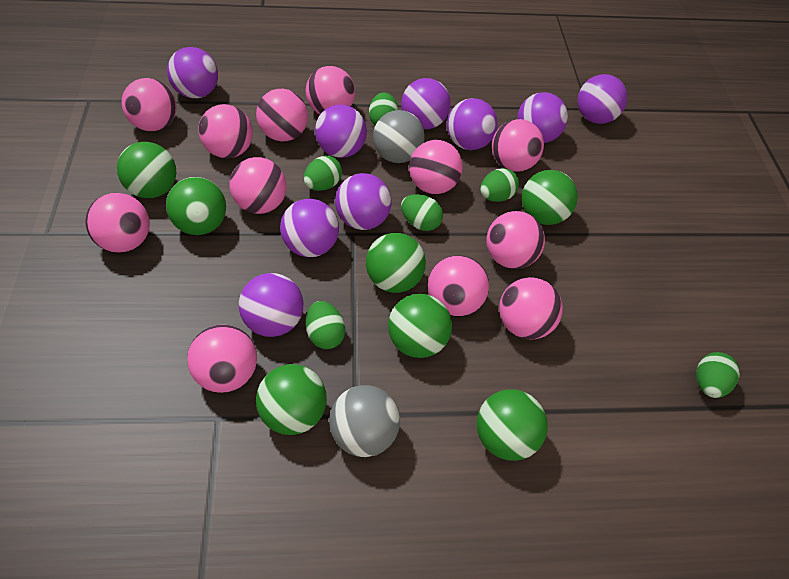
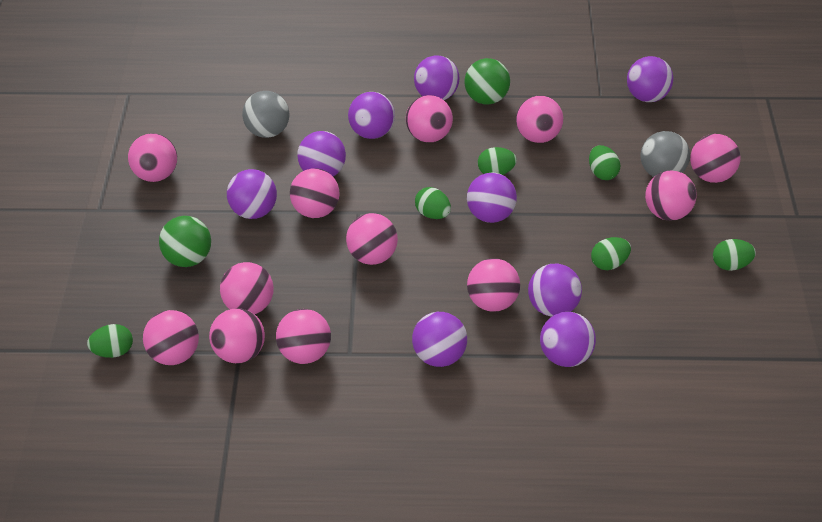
green ball: 7 -> 2

